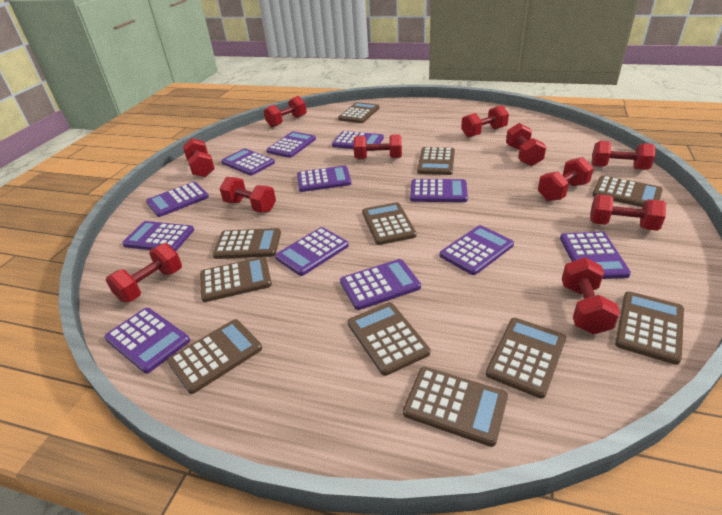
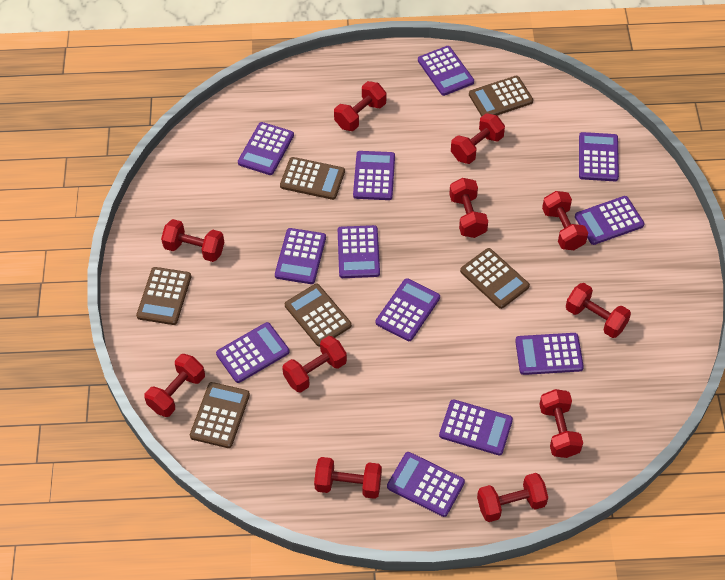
brown calculator: 11 -> 6

